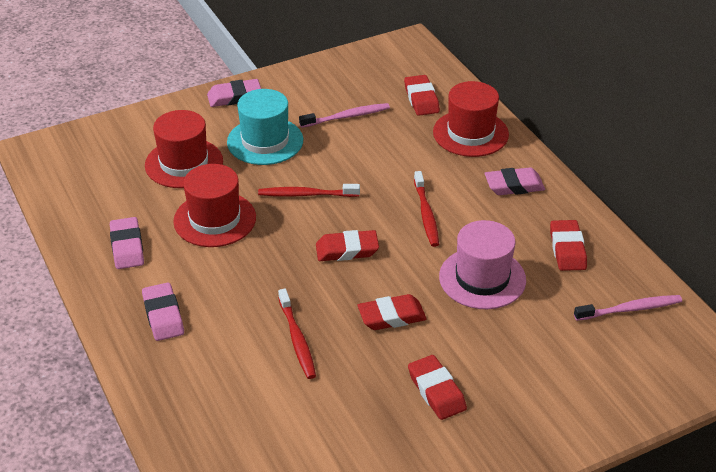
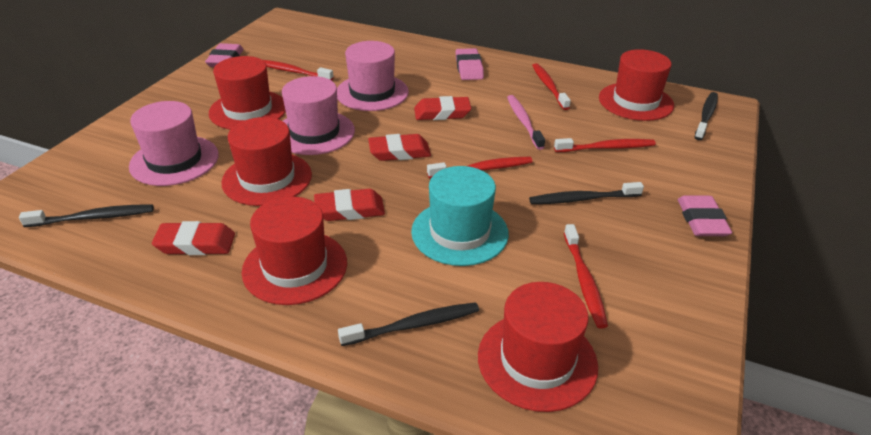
black toothbrush: 0 -> 4
pink eraser: 4 -> 3
pink hat: 1 -> 3
pink toothbrush: 2 -> 1
red eraser: 5 -> 4
red hat: 3 -> 5
red toothbrush: 3 -> 5

